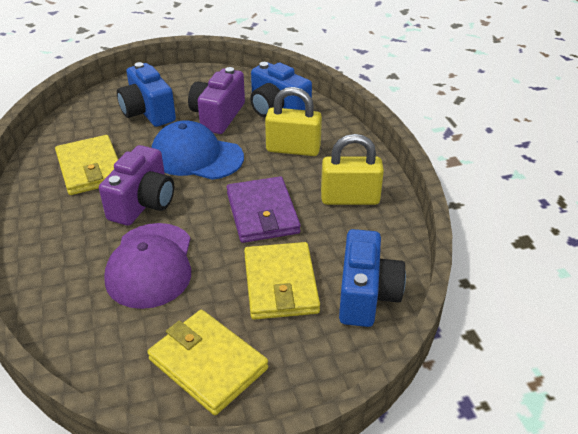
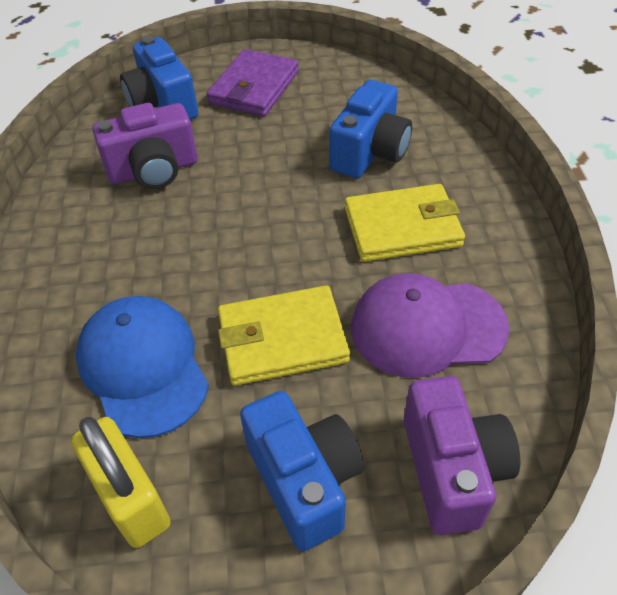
yellow padlock: 2 -> 1
yellow wallet: 3 -> 2

